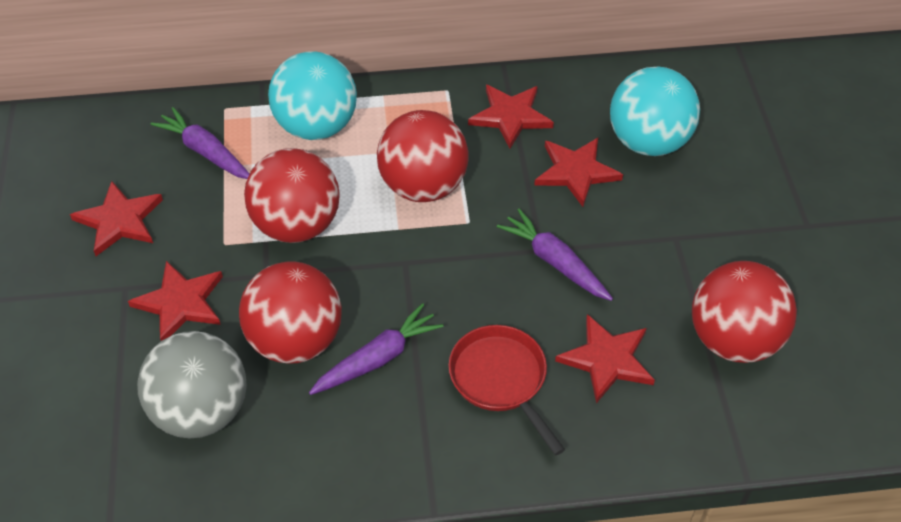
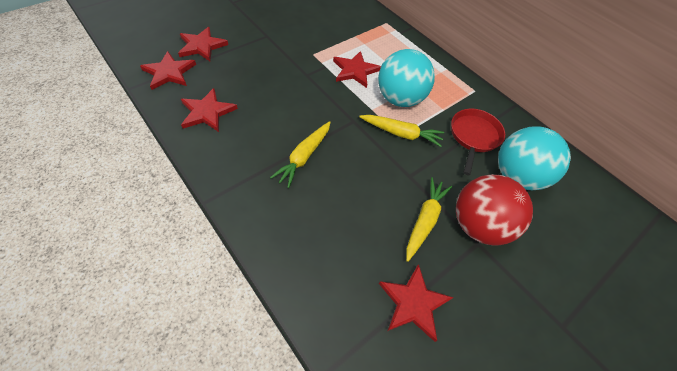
grey ball: 1 -> 0
purple carrot: 3 -> 0
red ball: 4 -> 1
yellow carrot: 0 -> 3

